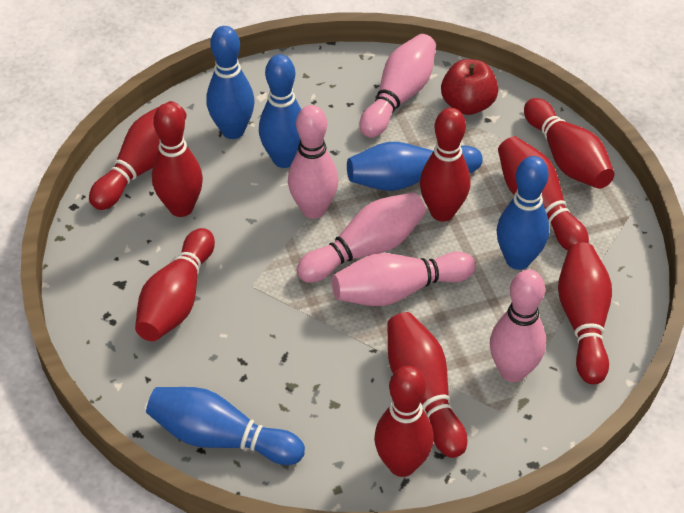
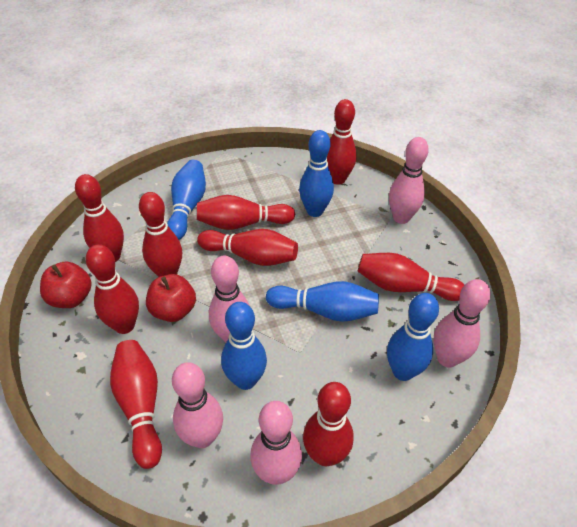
red apple: 1 -> 2

